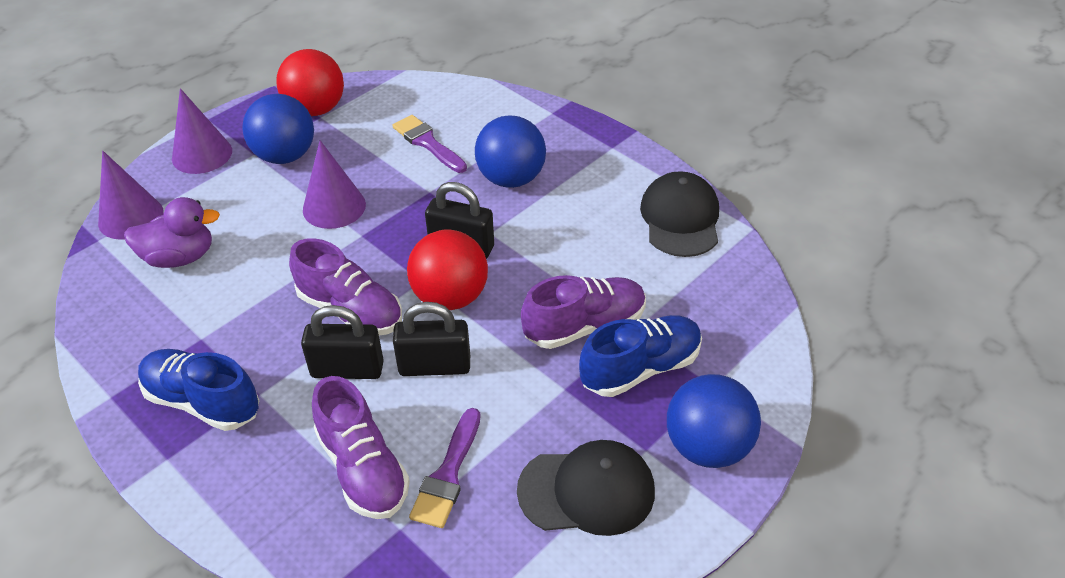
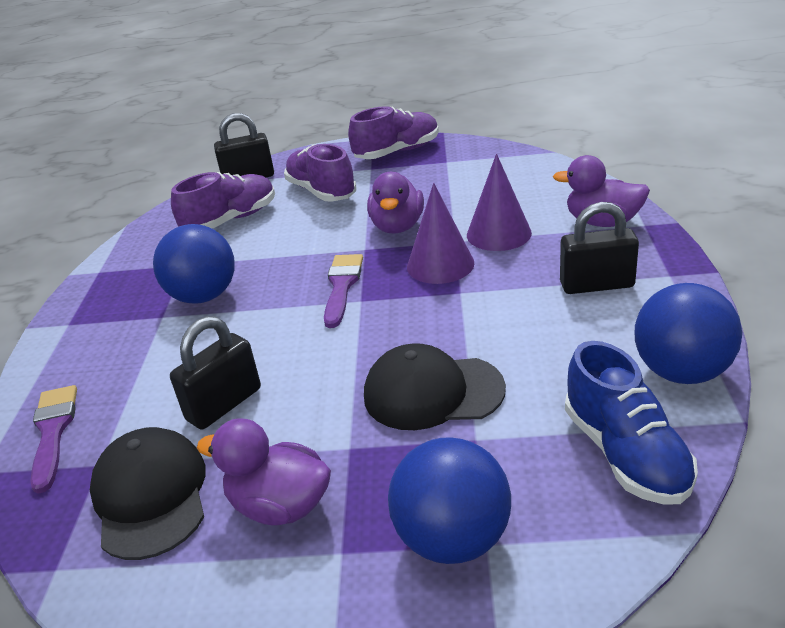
blue shoe: 2 -> 1
purple cone: 3 -> 2
purple duck: 1 -> 3
red ball: 2 -> 0

